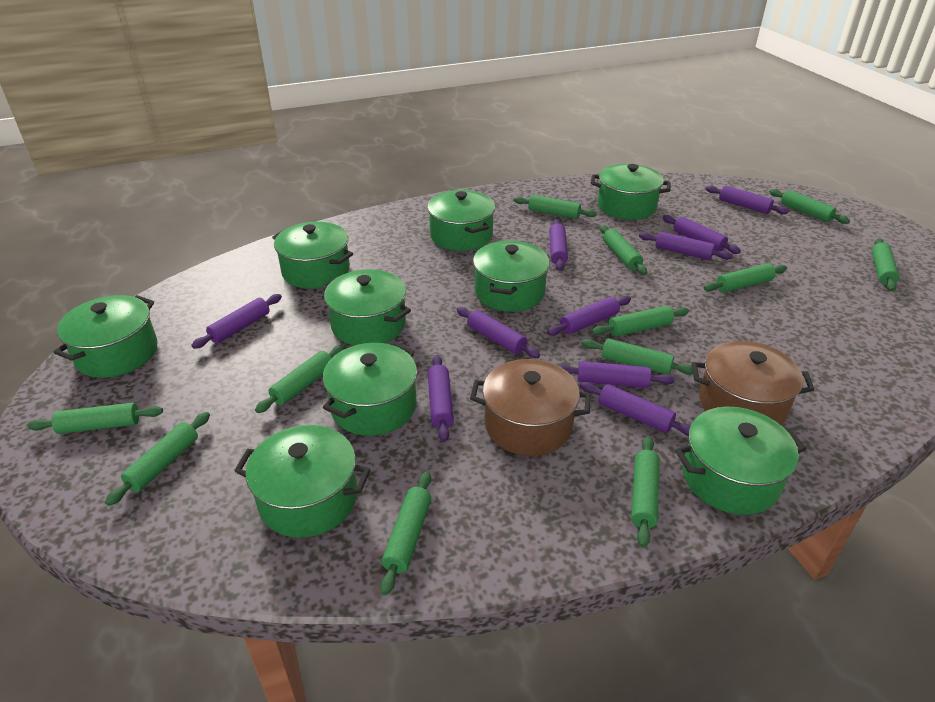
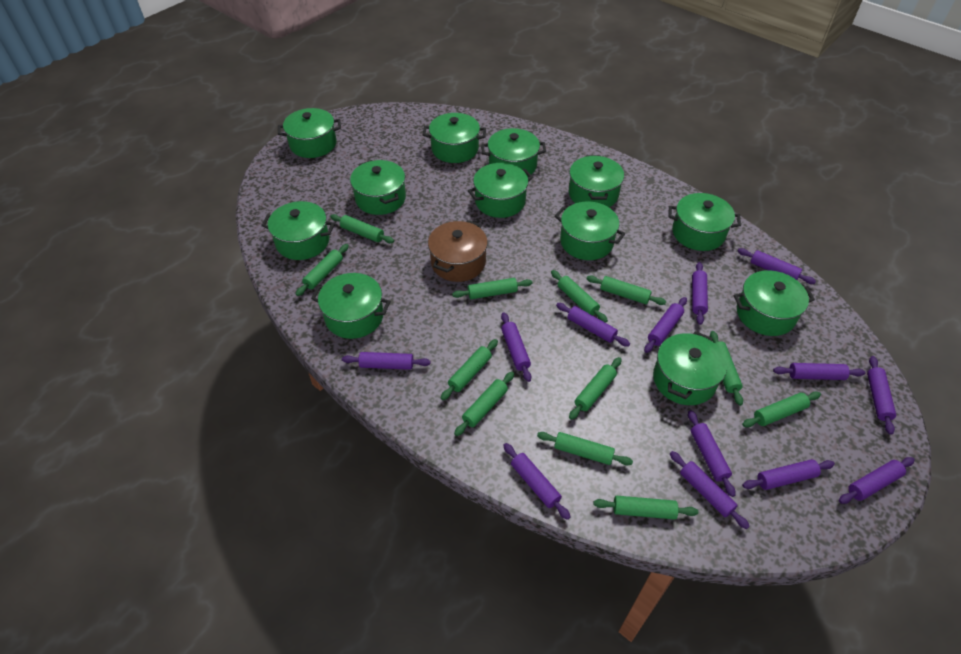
brown pot: 2 -> 1
green pot: 9 -> 12
purple rolling pin: 10 -> 13

